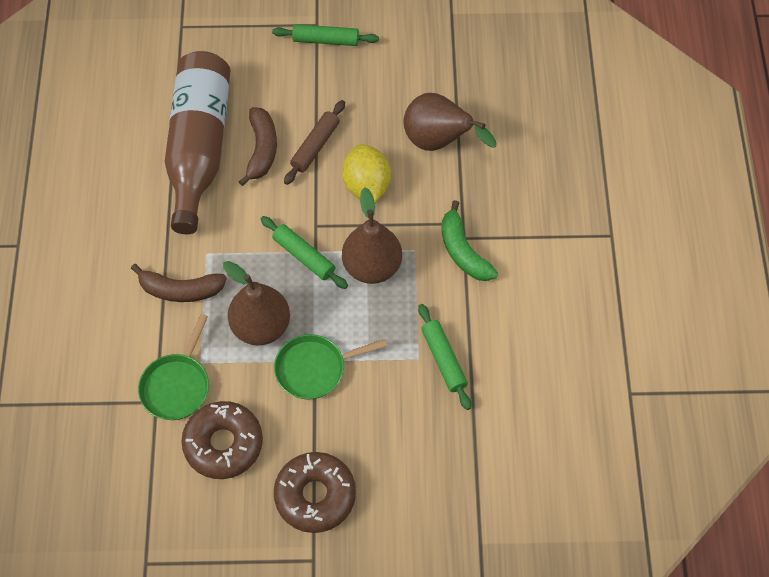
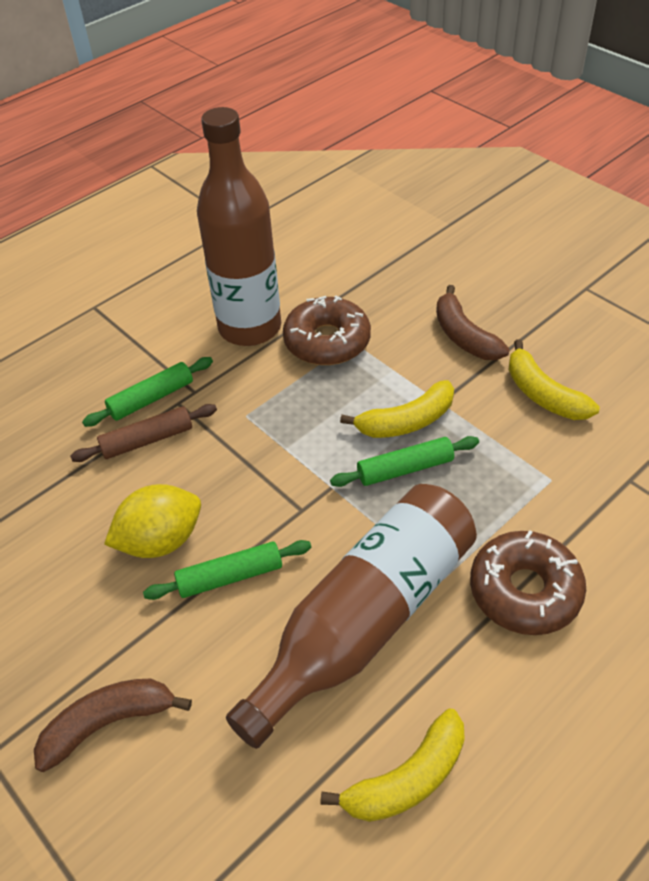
brown bottle: 1 -> 2
brown pear: 3 -> 0
green banana: 1 -> 0
green pan: 2 -> 0
yellow banana: 0 -> 3

